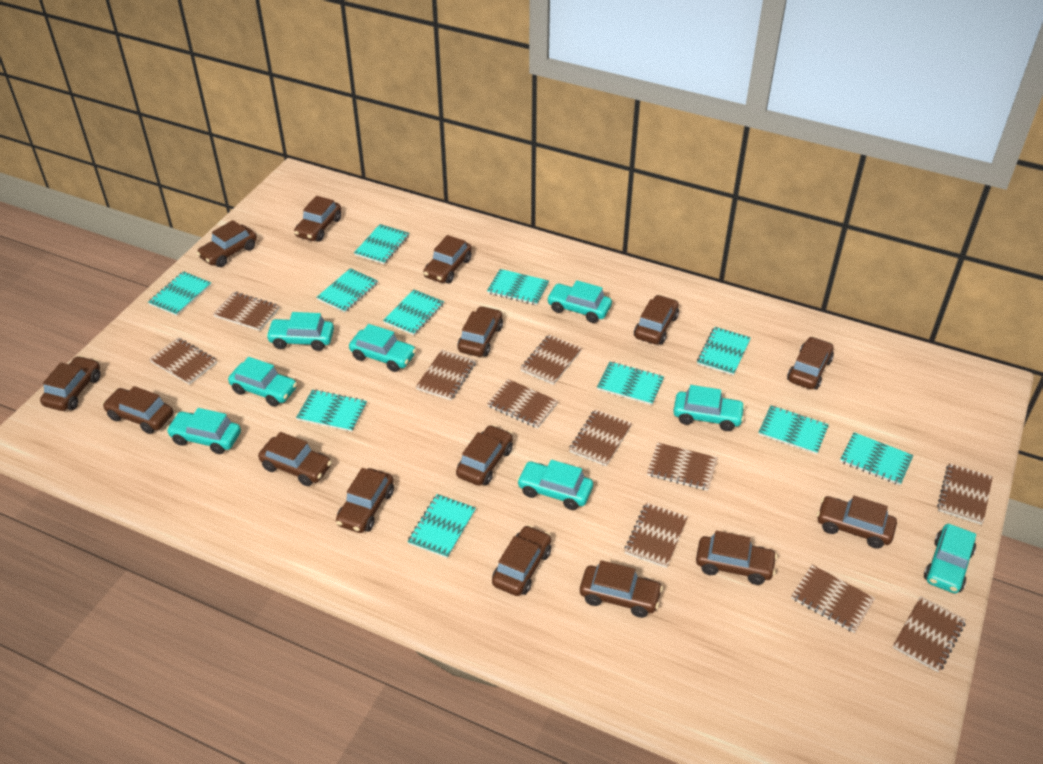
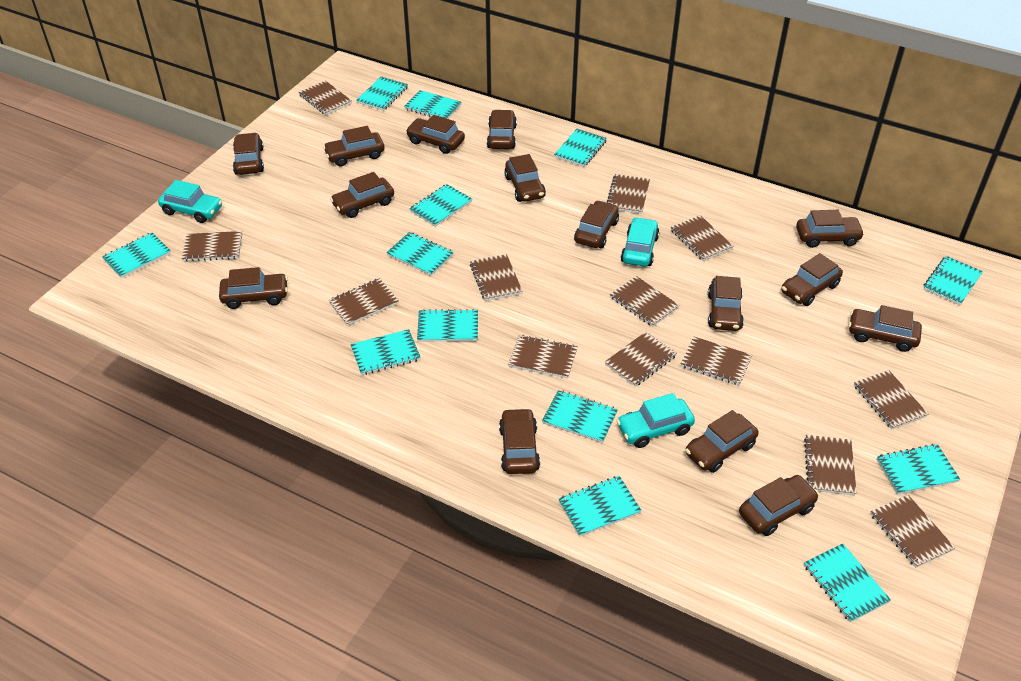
brown notebook: 11 -> 13
turquoise car: 8 -> 3
turquoise notebook: 11 -> 13

